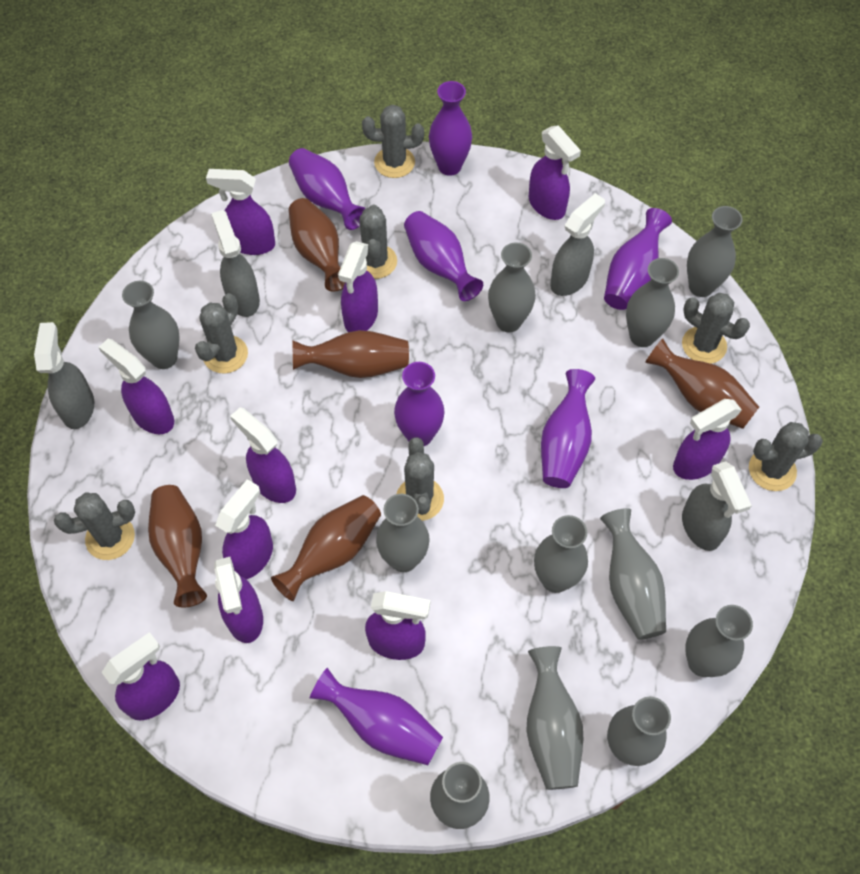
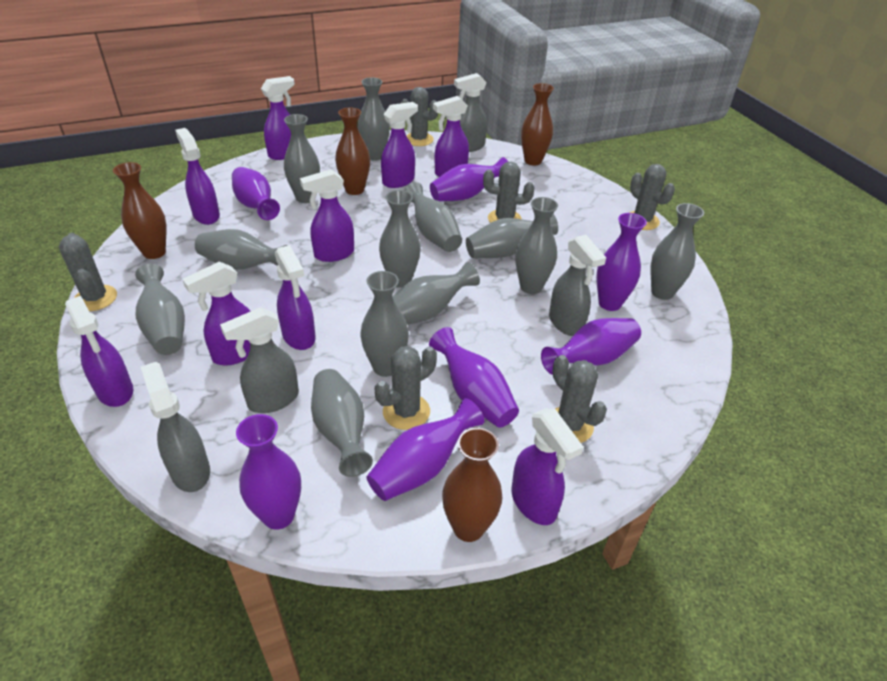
brown vase: 5 -> 4
grey cactus: 7 -> 6
grey vase: 11 -> 12
purple spray bottle: 10 -> 9

